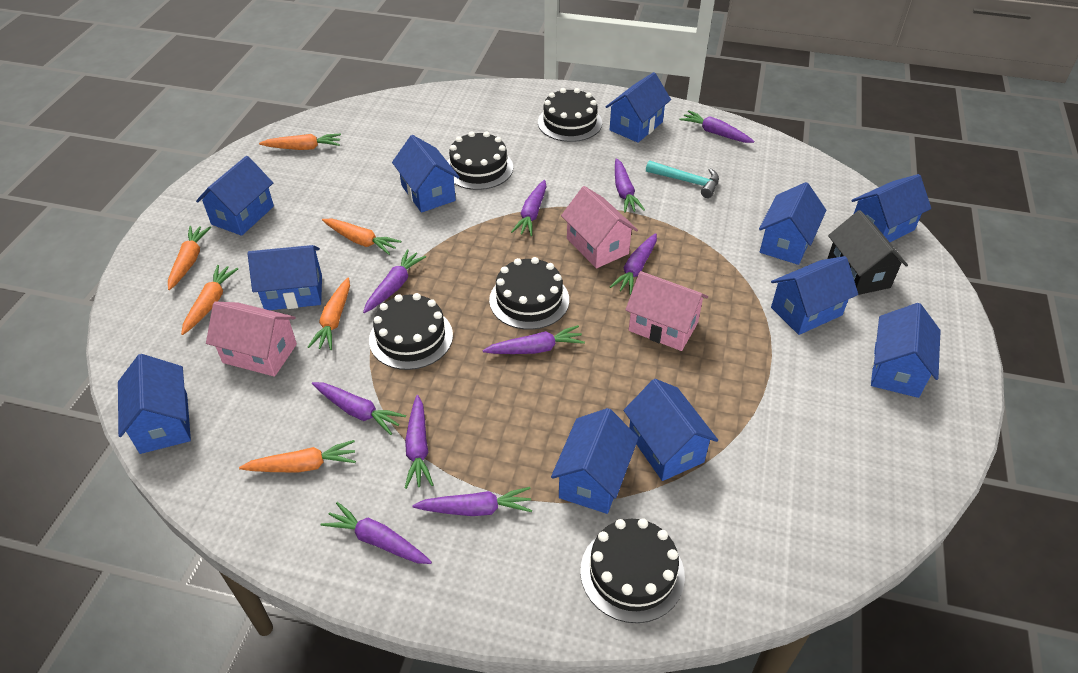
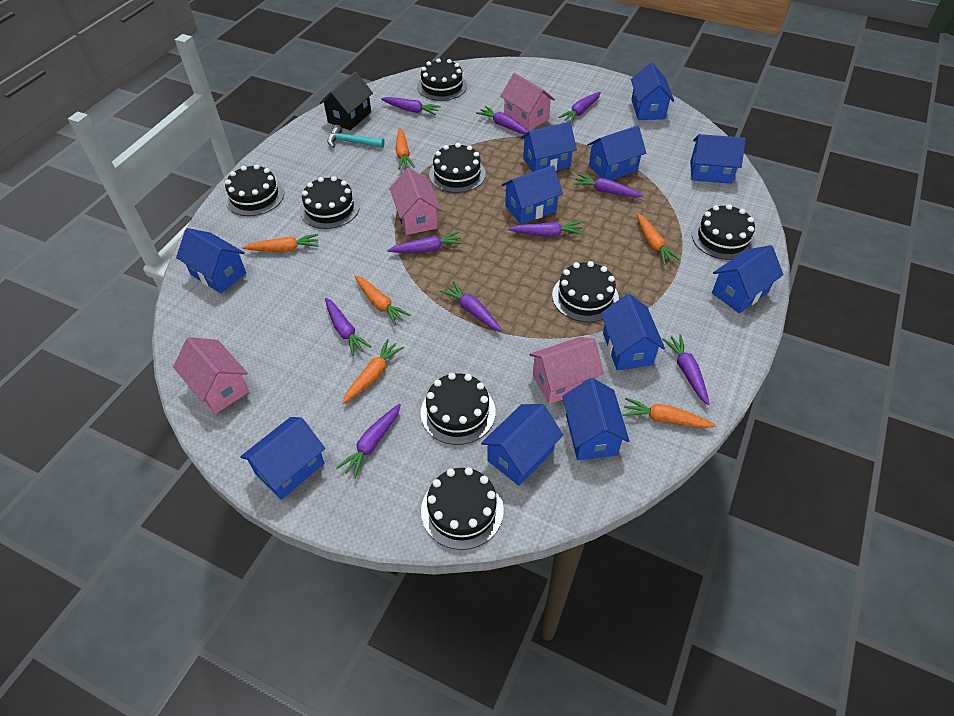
black cake: 5 -> 8
pink house: 3 -> 4

